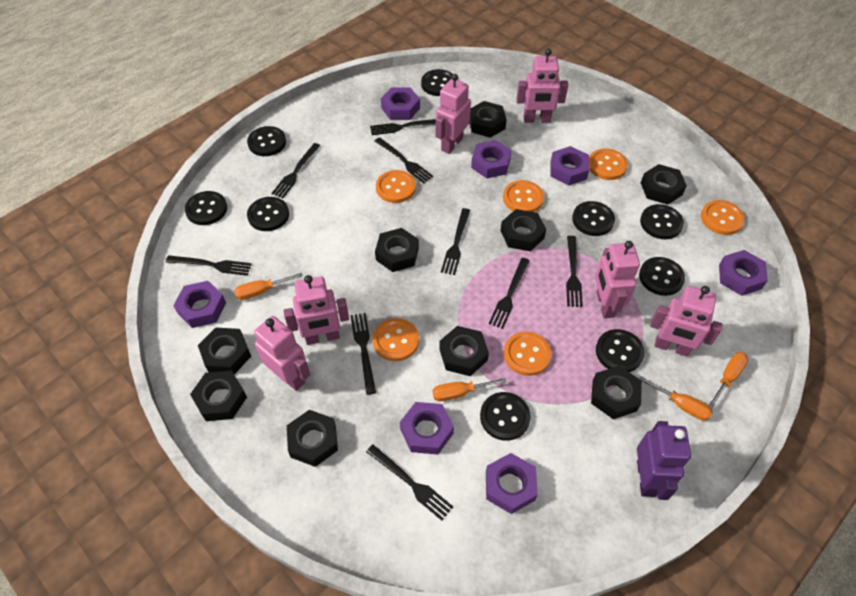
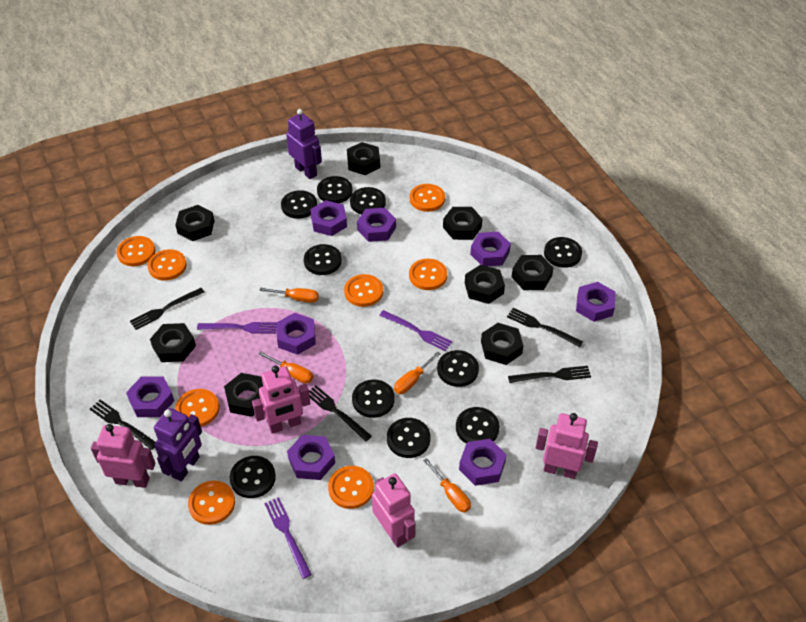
black button: 9 -> 10
black fork: 9 -> 5
black nut: 9 -> 8
orange button: 6 -> 8
pink robot: 6 -> 4
purple fork: 0 -> 3
purple nut: 7 -> 8
purple robot: 1 -> 2

